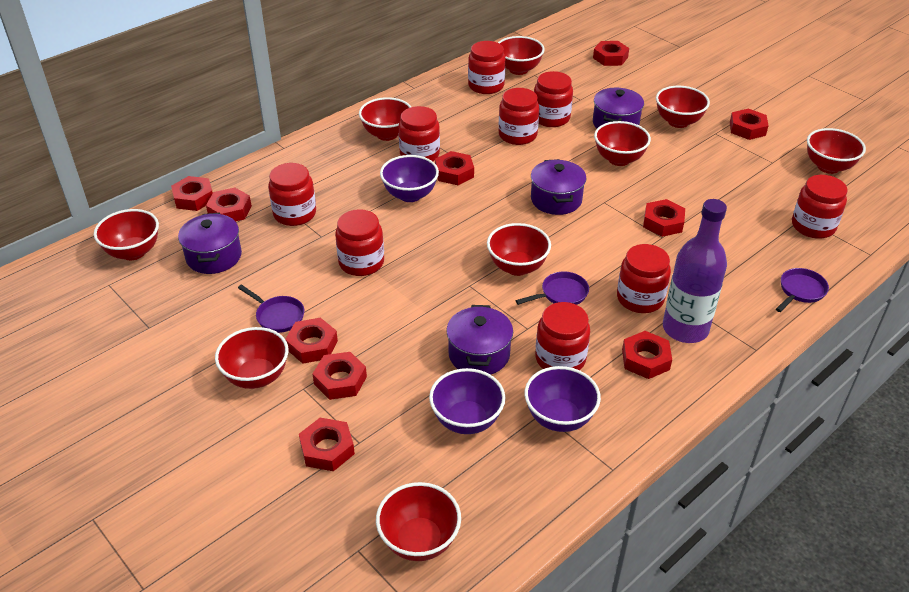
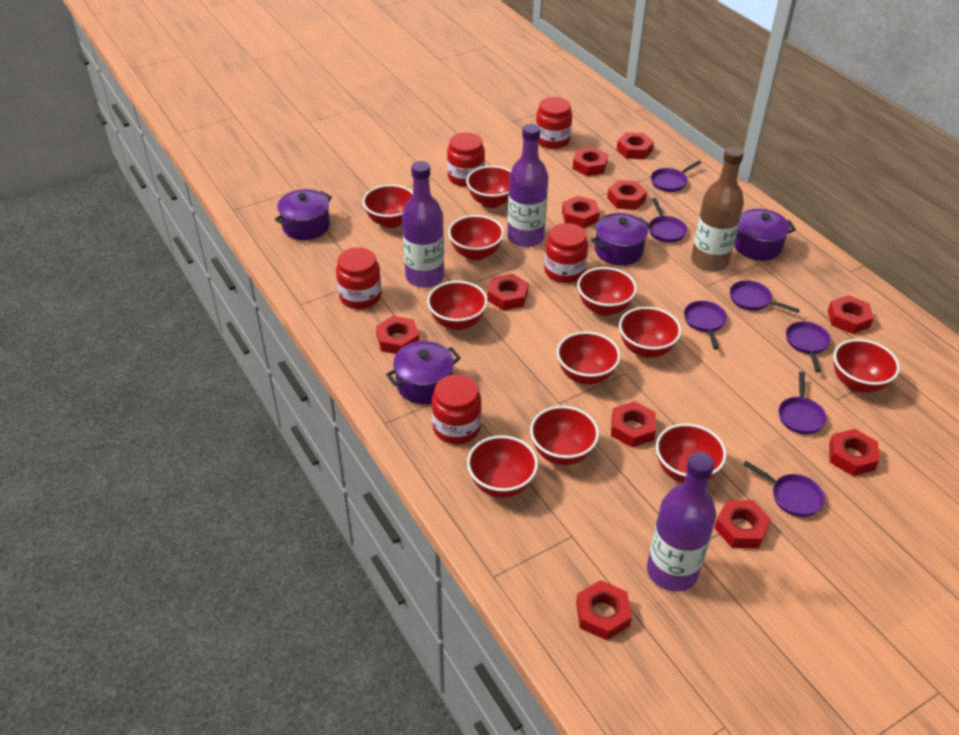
brown bottle: 0 -> 1
purple bottle: 1 -> 3
purple bowl: 3 -> 0
purple pan: 3 -> 7
red bowl: 9 -> 11
red jar: 9 -> 5
red nut: 10 -> 11

